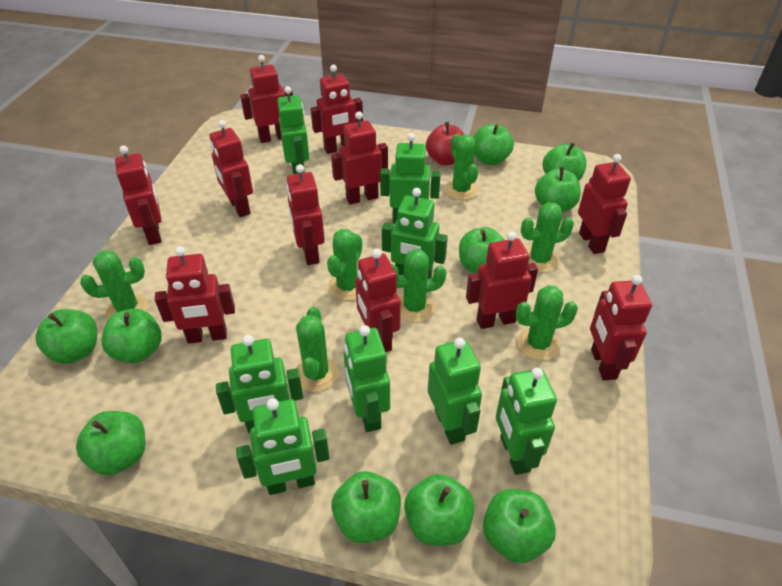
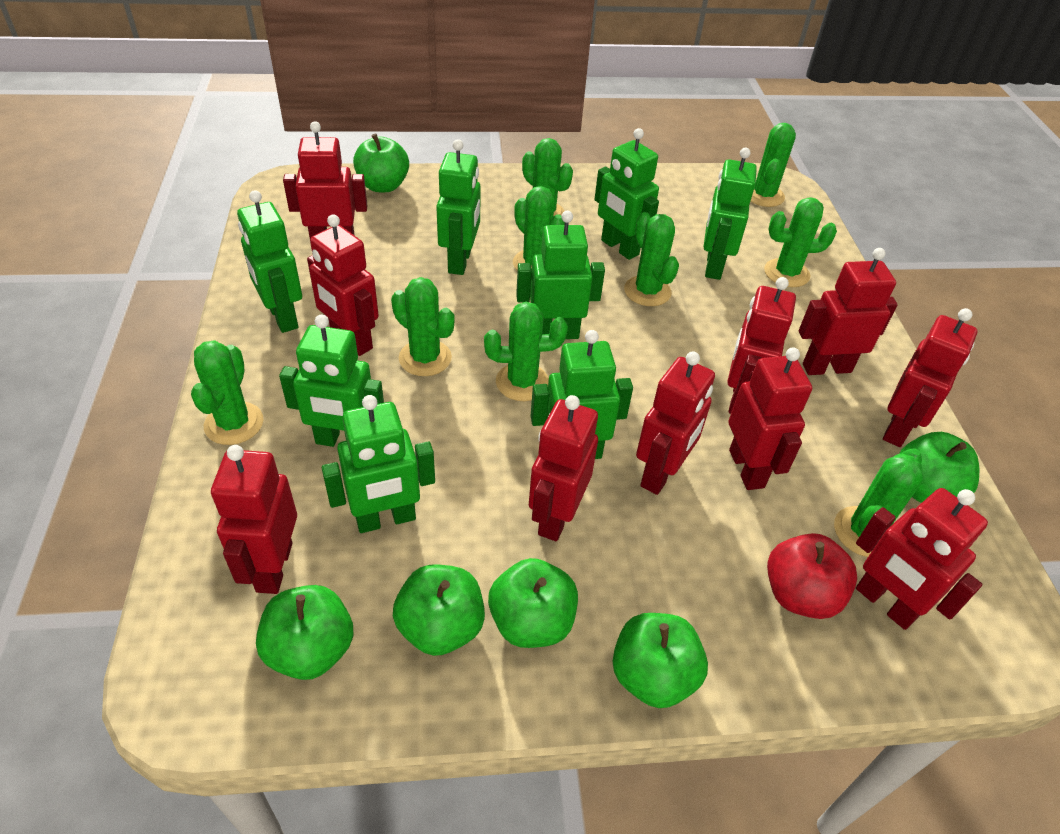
green apple: 10 -> 6
green cactus: 7 -> 9
red robot: 11 -> 10

